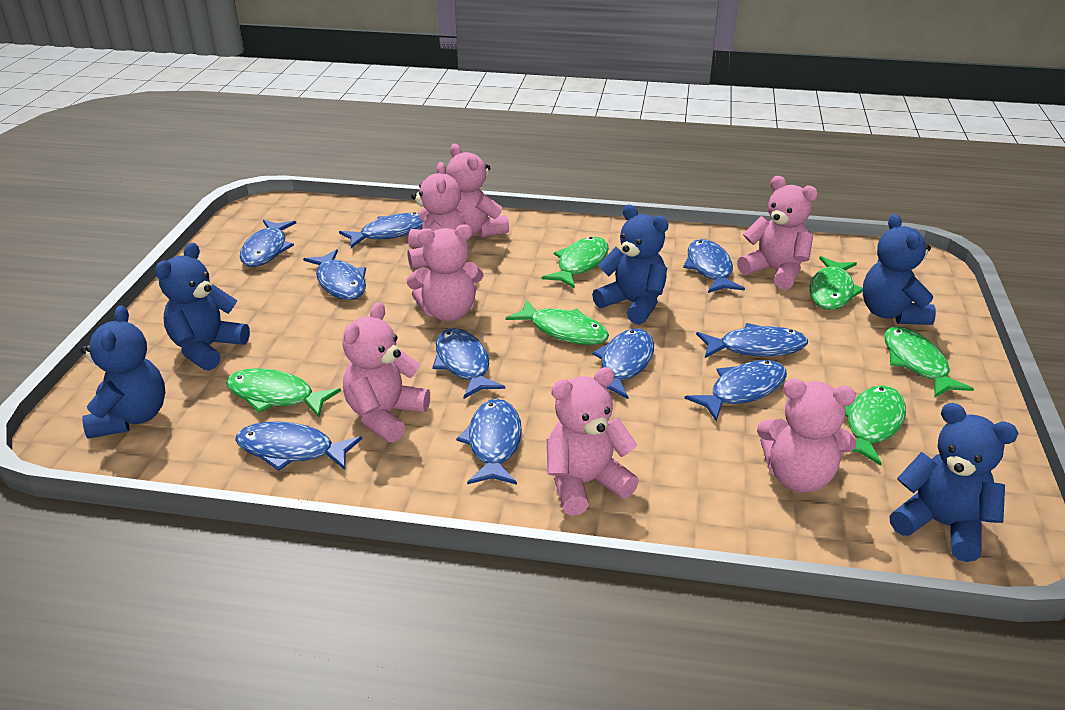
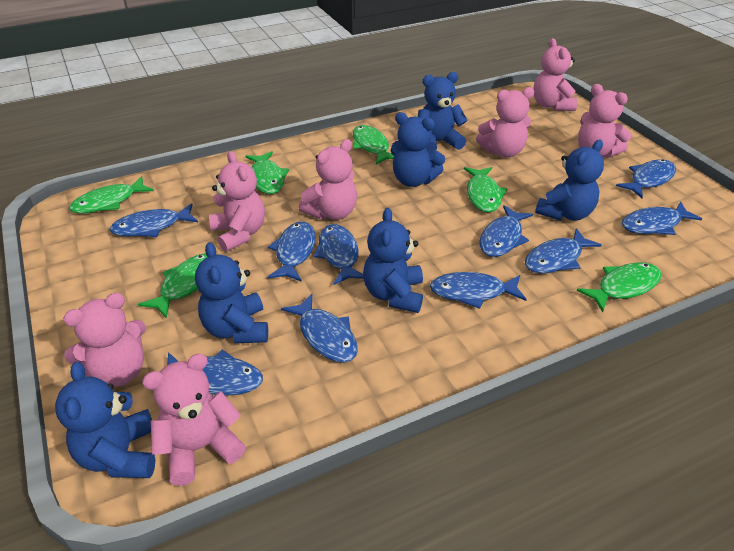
blue teddy bear: 5 -> 6

